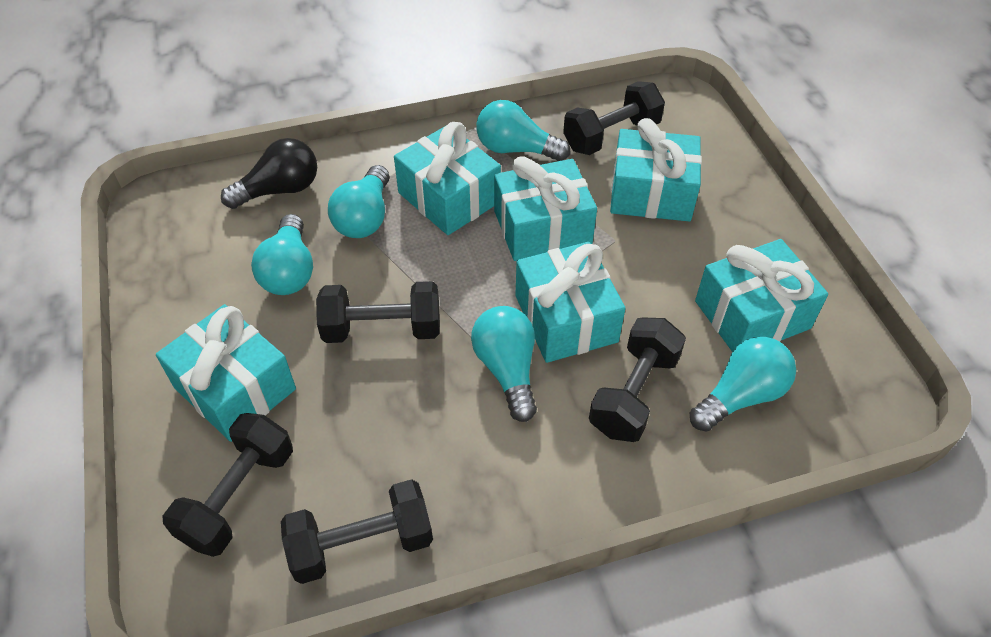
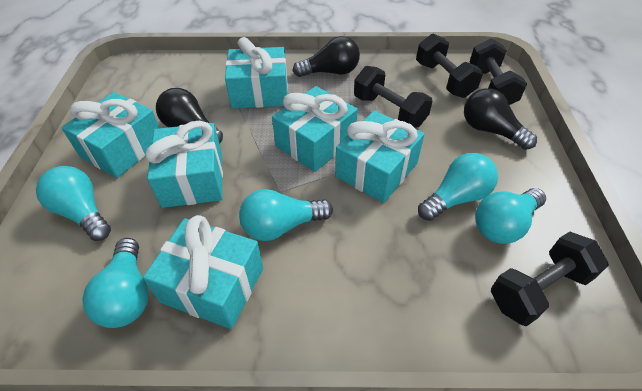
black dumbbell: 5 -> 4
black light bulb: 1 -> 3

